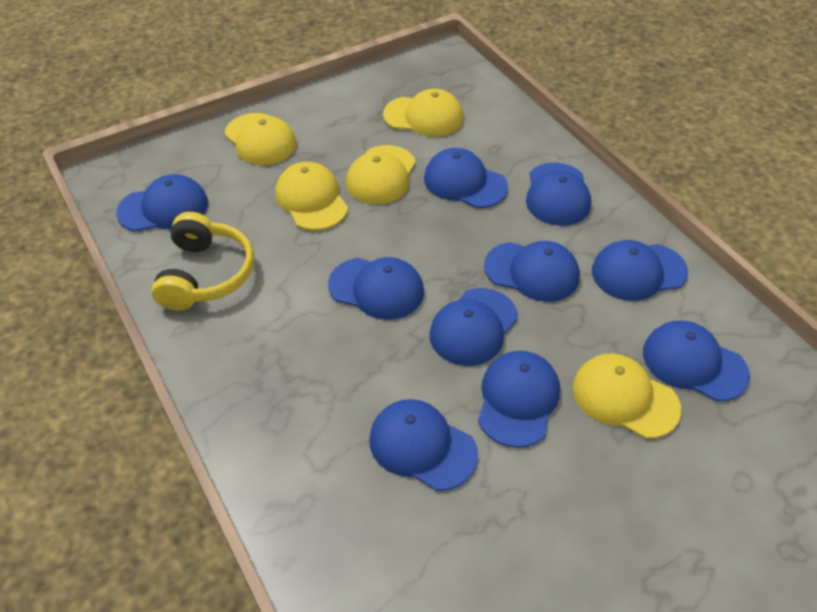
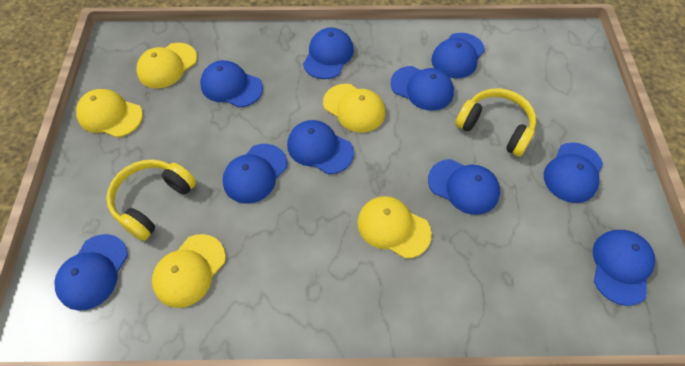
yellow headphones: 1 -> 2

